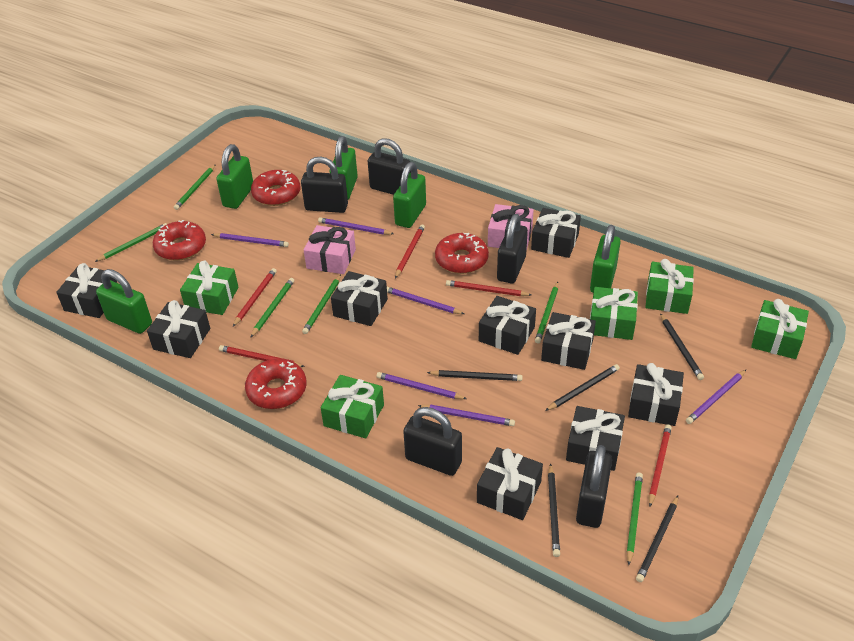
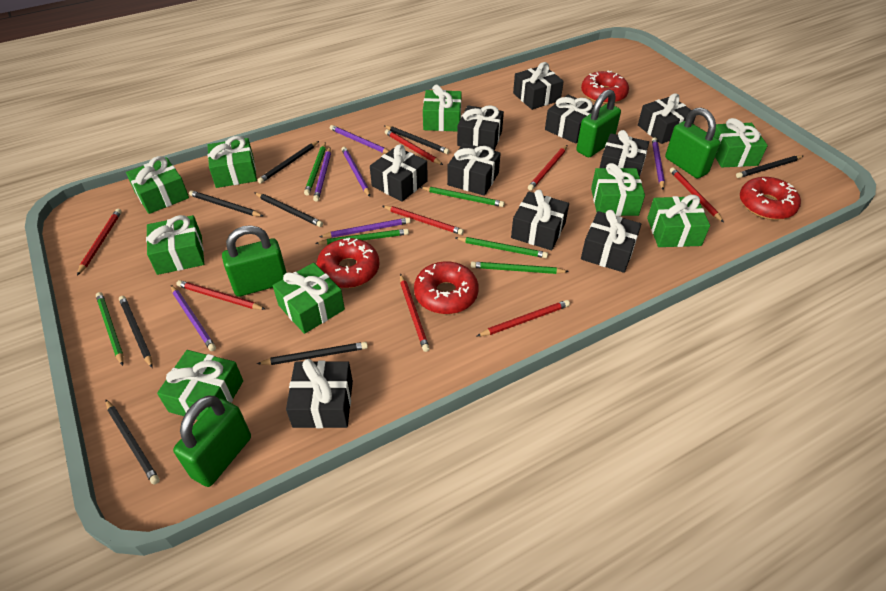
black gift: 9 -> 10
black padlock: 5 -> 0
black pencil: 5 -> 8
green gift: 5 -> 9
green padlock: 5 -> 4
pink gift: 2 -> 0
red pencil: 5 -> 8

